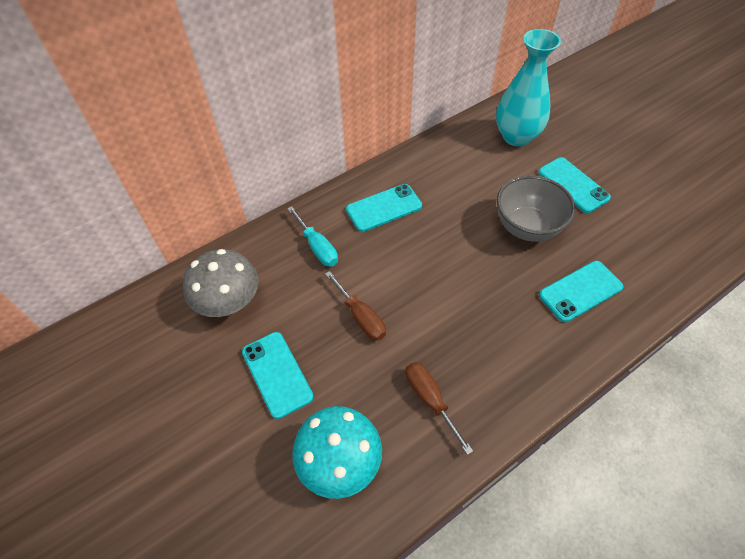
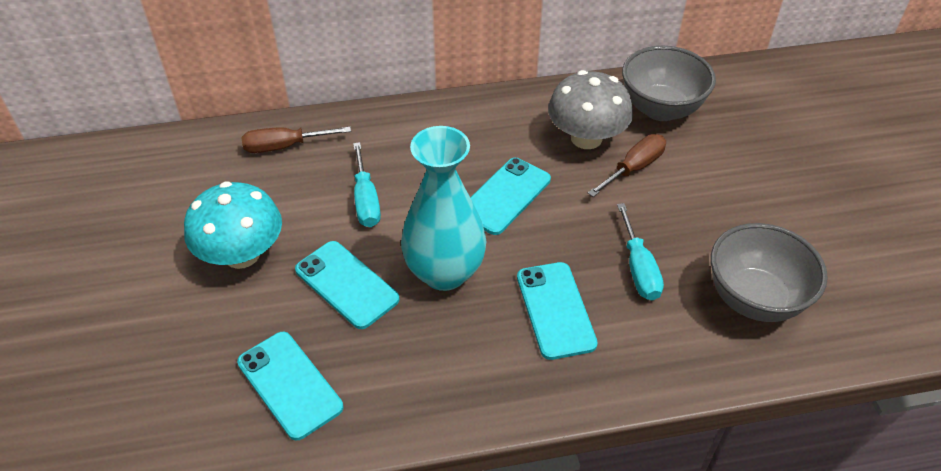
grey bowl: 1 -> 2
turquoise screwdriver: 1 -> 2

